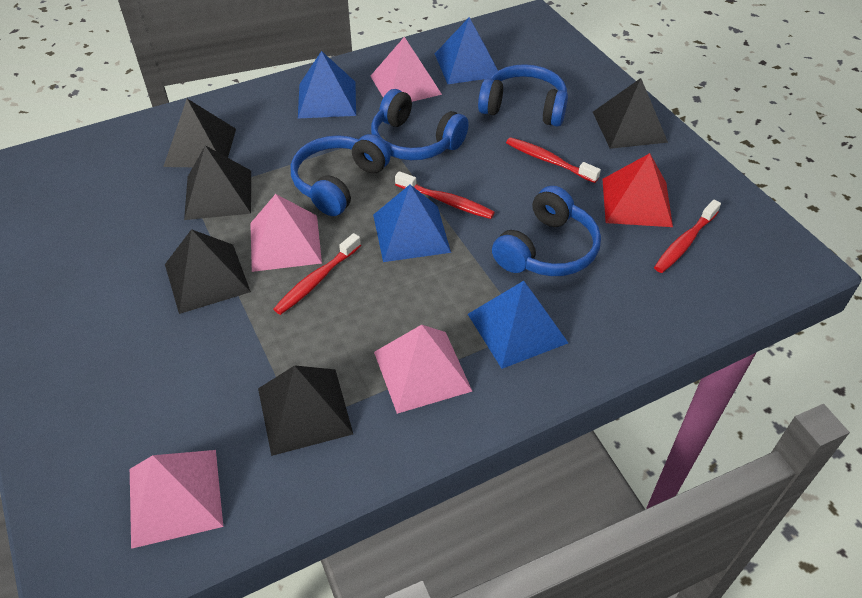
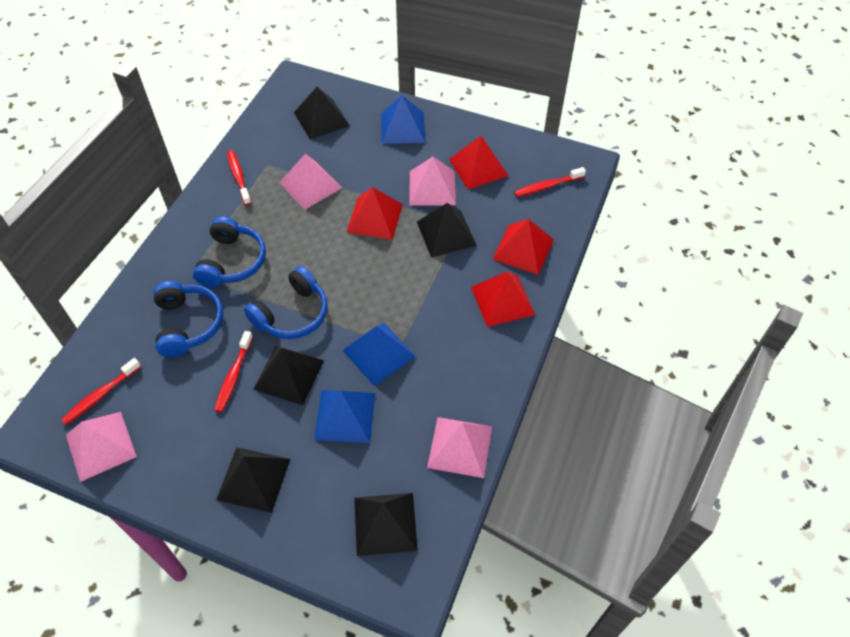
blue headphones: 4 -> 3
blue pyramid: 4 -> 3
red pyramid: 1 -> 4

